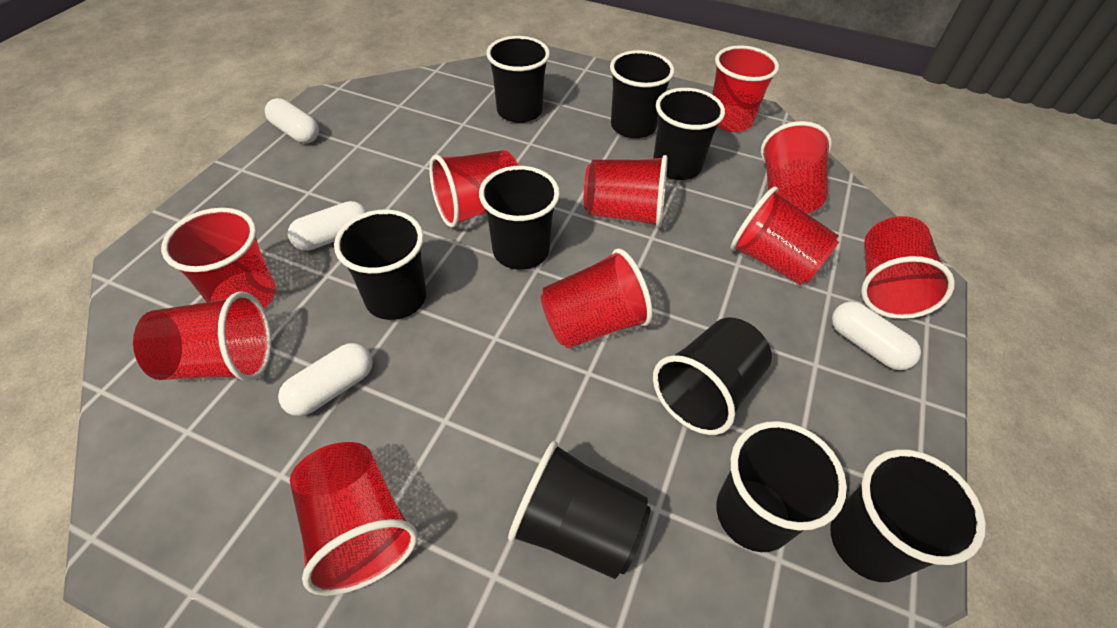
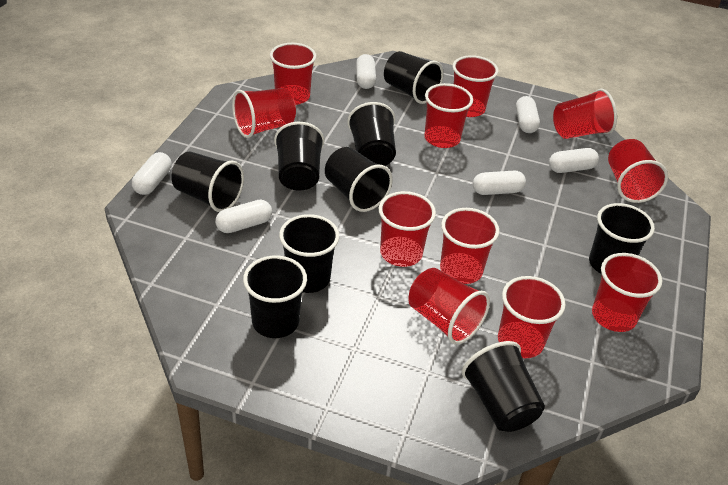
red cup: 10 -> 11
white capsule: 4 -> 6

